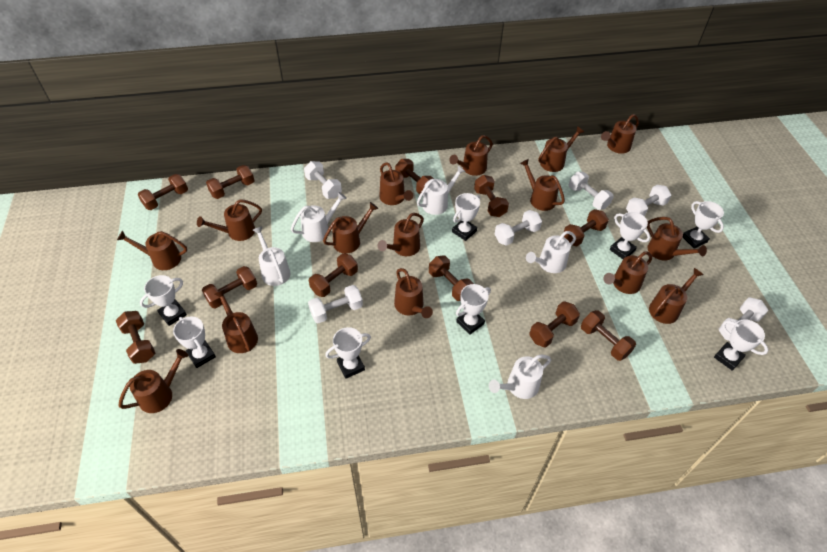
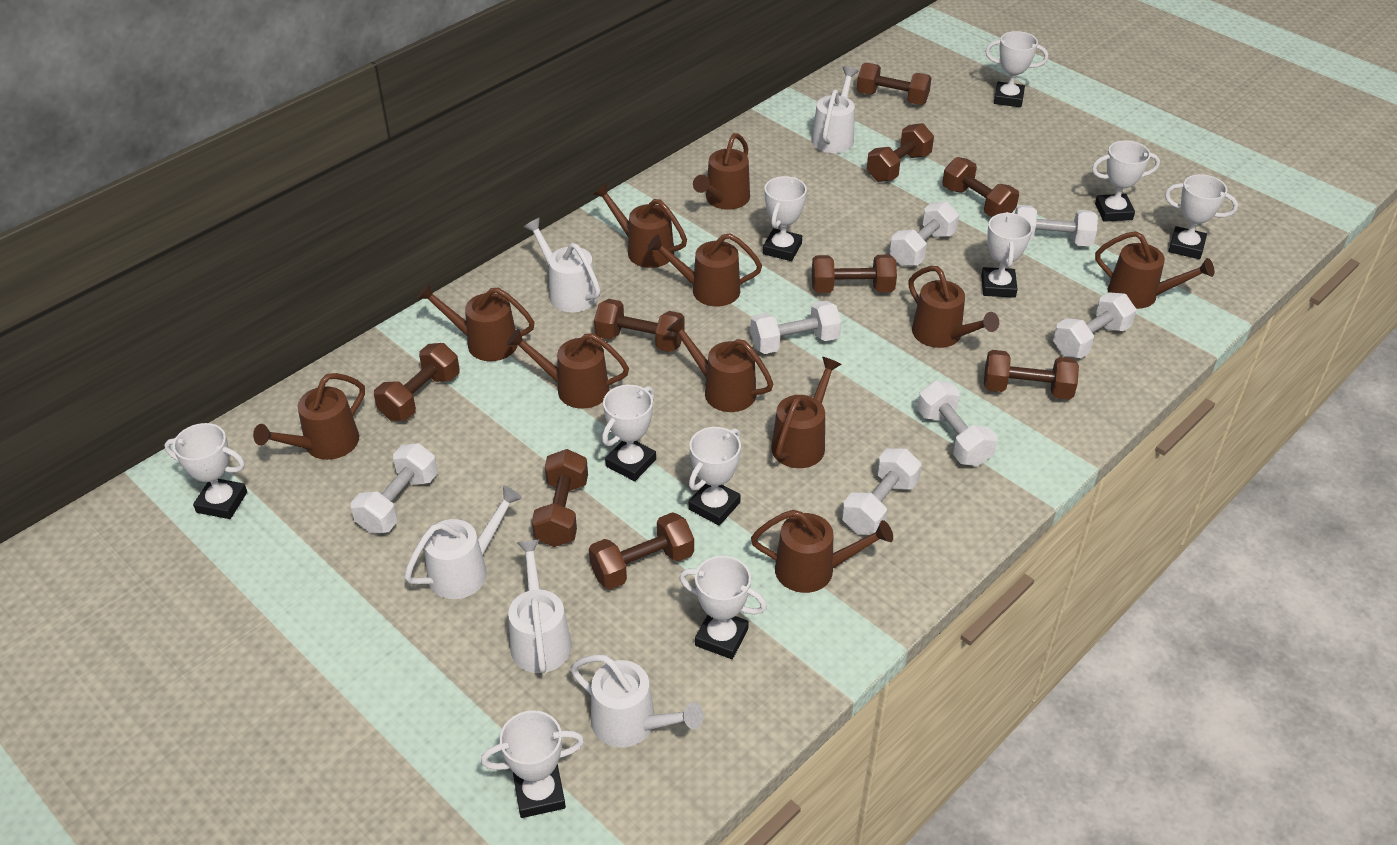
brown dumbbell: 11 -> 9
brown watering can: 15 -> 11
white dumbbell: 6 -> 7
white trophy: 8 -> 10

